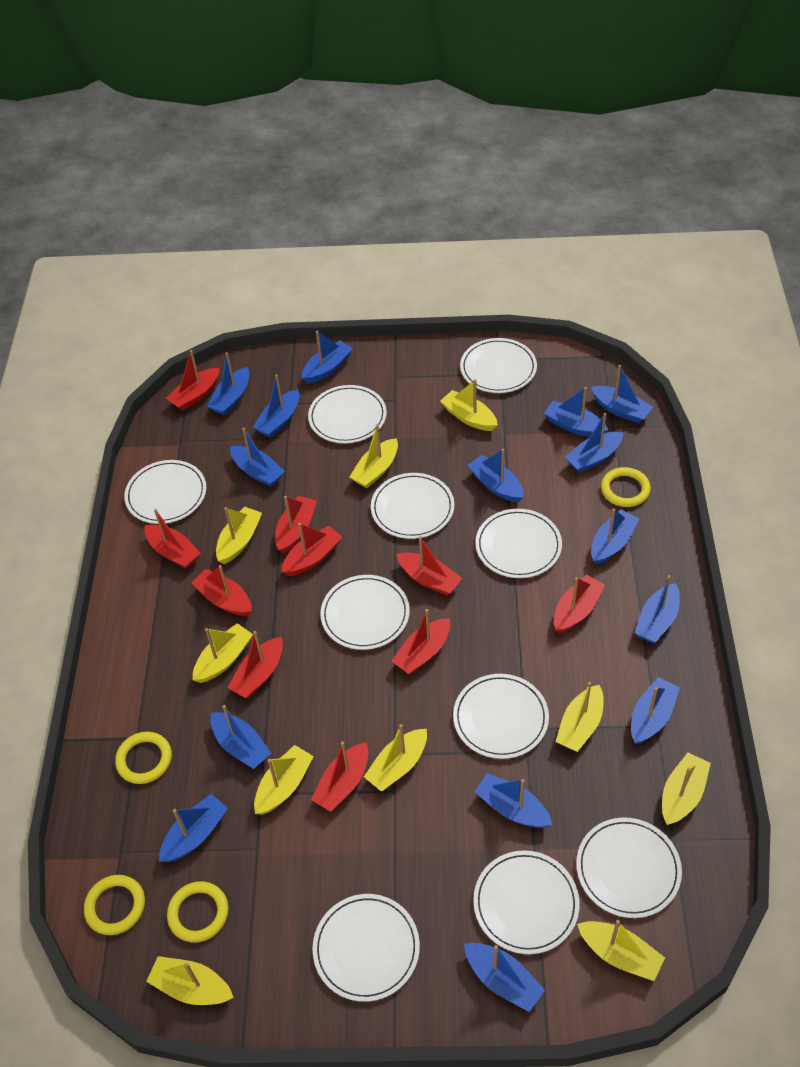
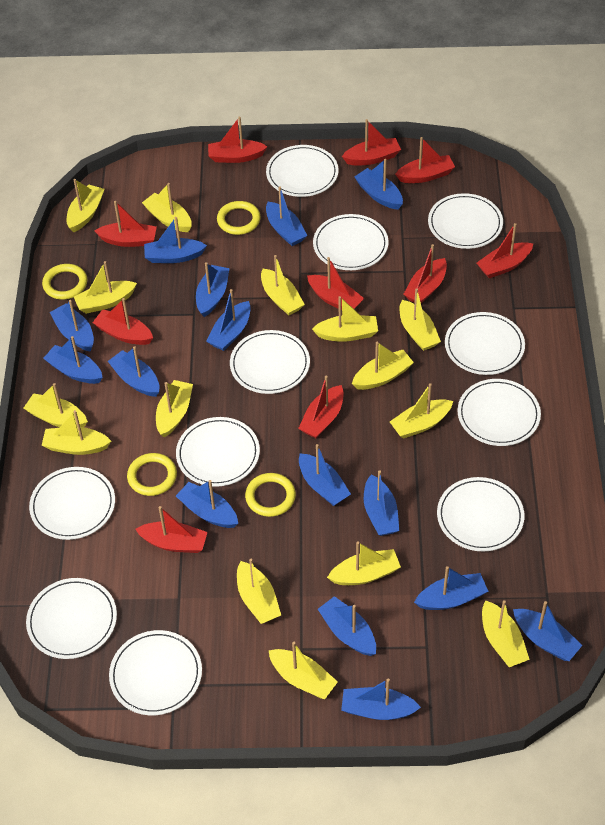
white plate: 10 -> 11
yellow boat: 10 -> 15

